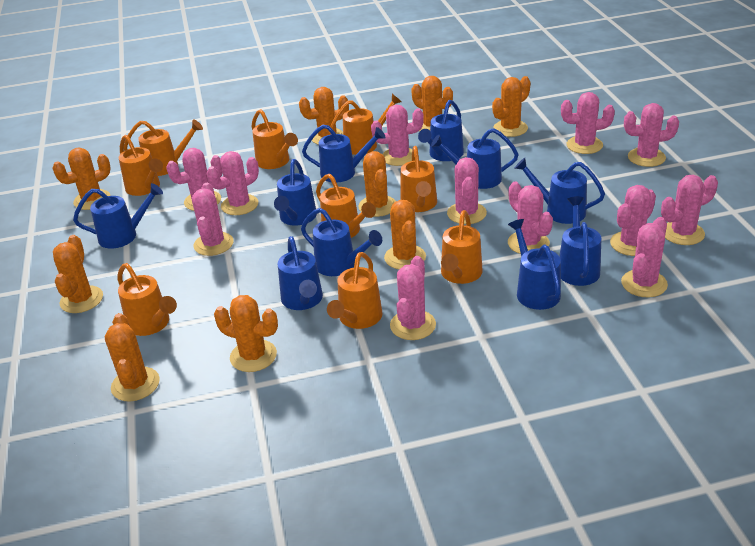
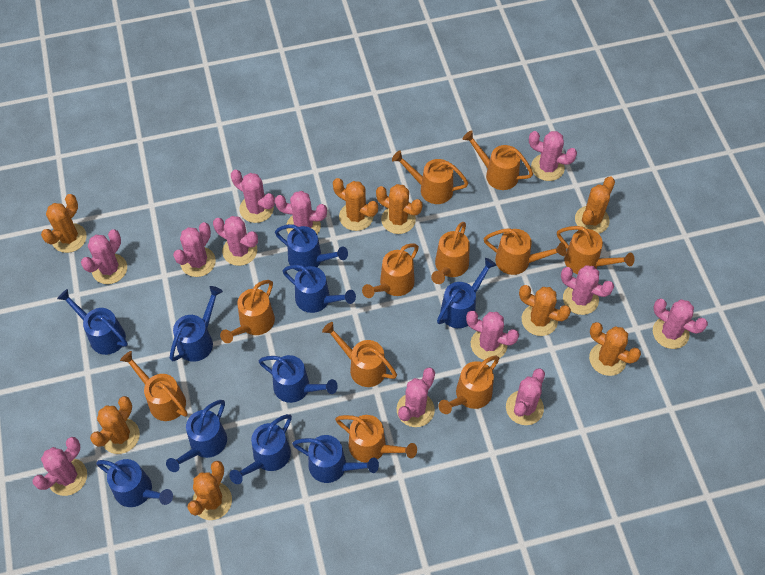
orange cactus: 9 -> 8
orange watering can: 9 -> 11

